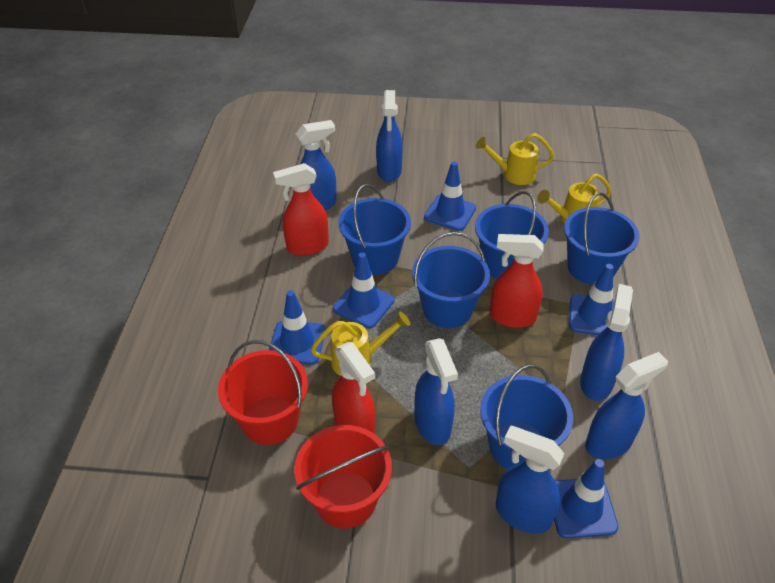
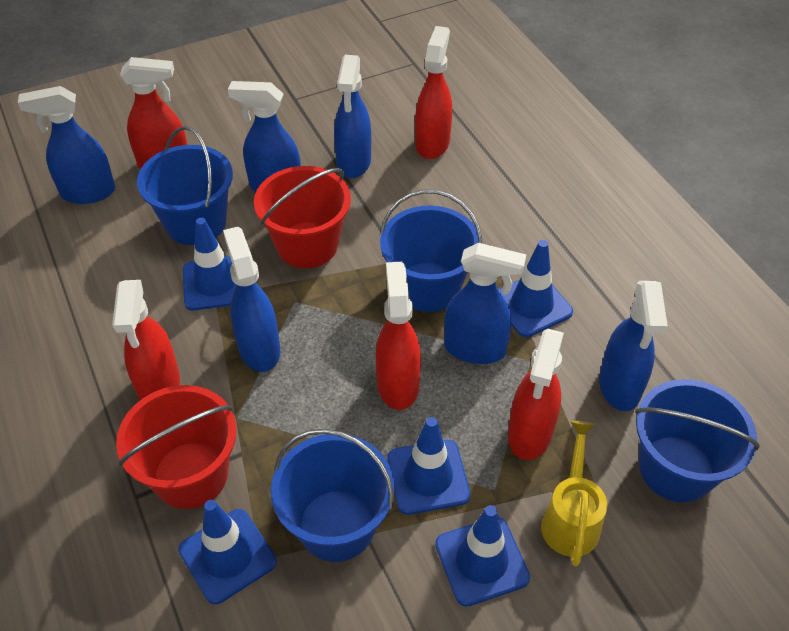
blue bucket: 5 -> 4
red spray bottle: 3 -> 5
yellow watering can: 3 -> 1

